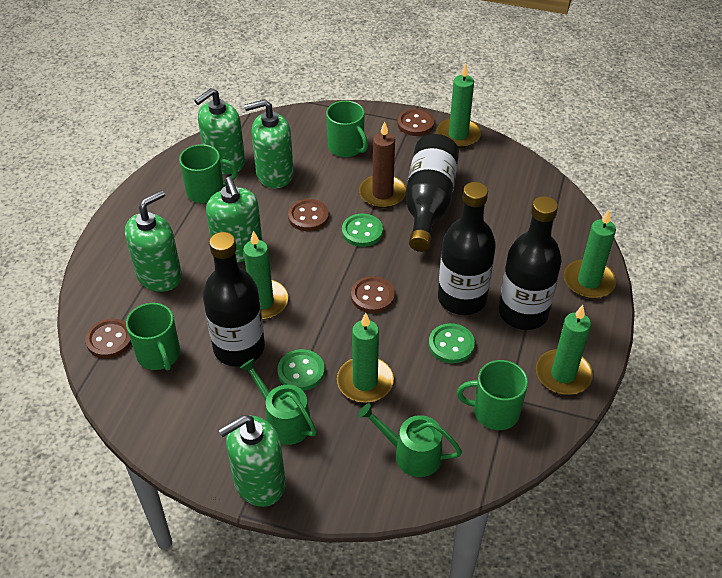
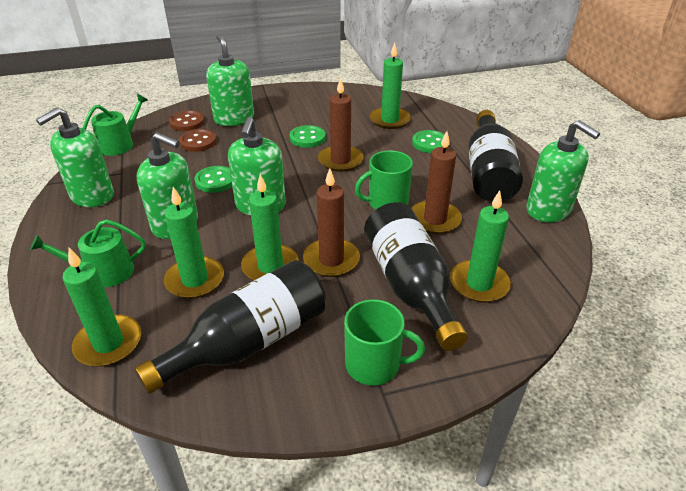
black bottle: 4 -> 3
brown button: 4 -> 2
brown candle: 1 -> 3
green mug: 4 -> 2

